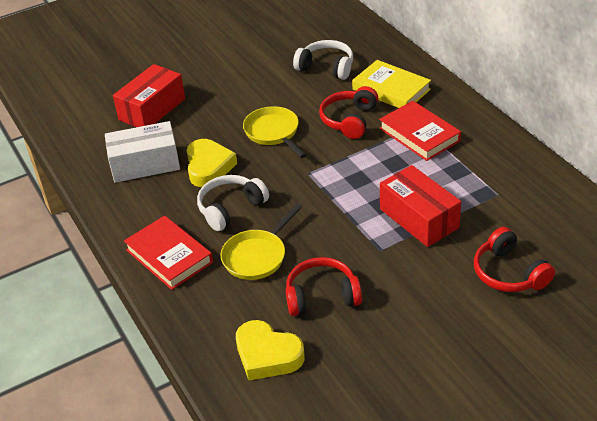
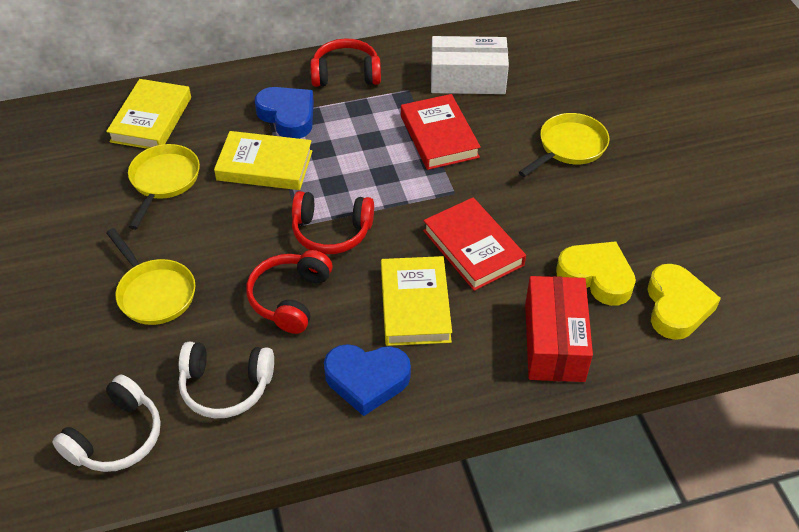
blue heart: 0 -> 2
red box: 2 -> 1
yellow book: 1 -> 3
yellow pan: 2 -> 3

